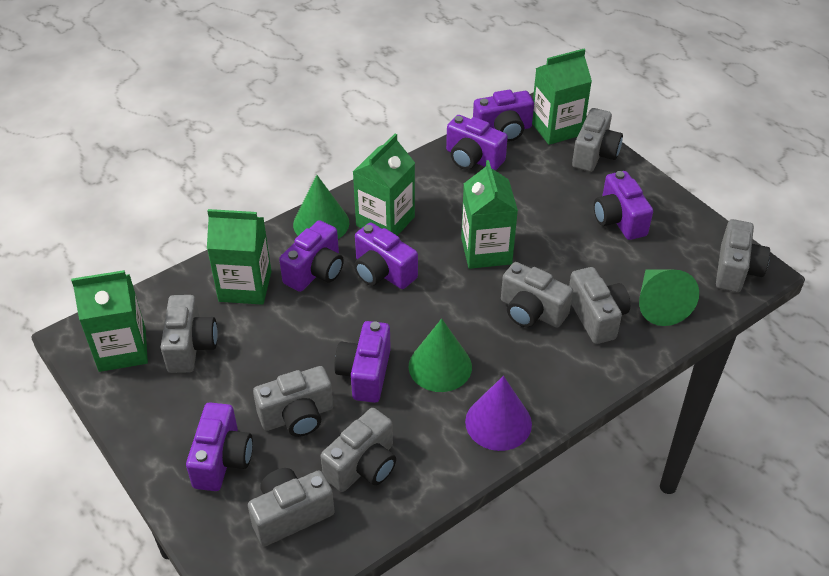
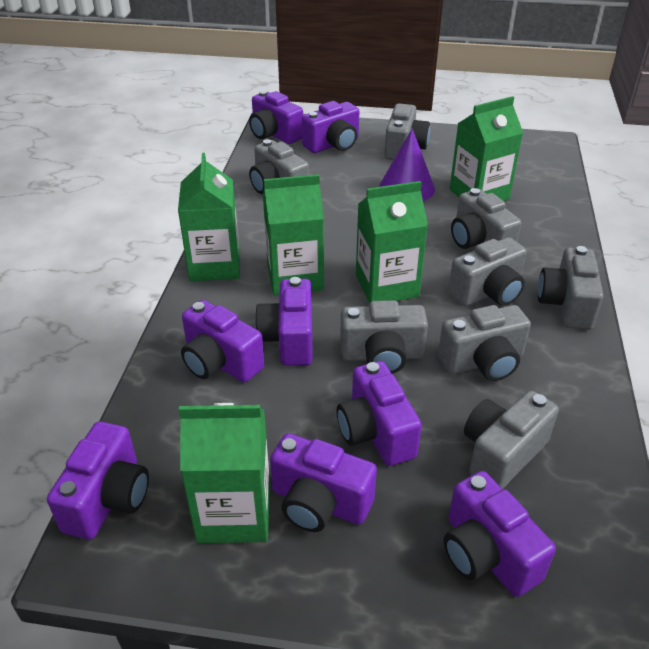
green cone: 3 -> 0
purple camera: 7 -> 8

